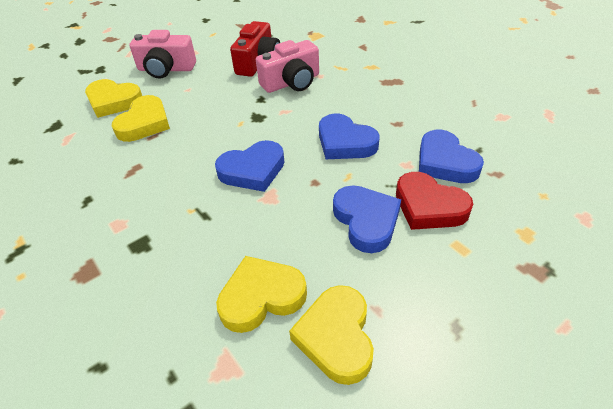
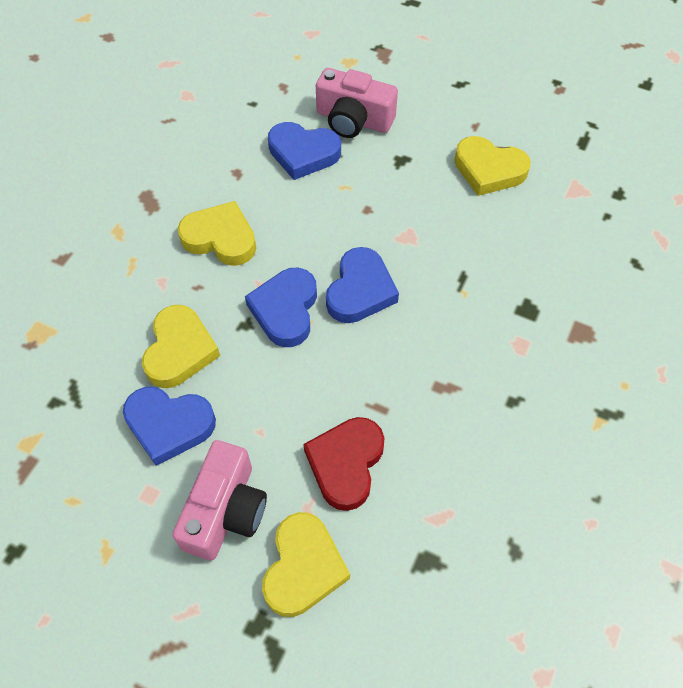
red camera: 1 -> 0

